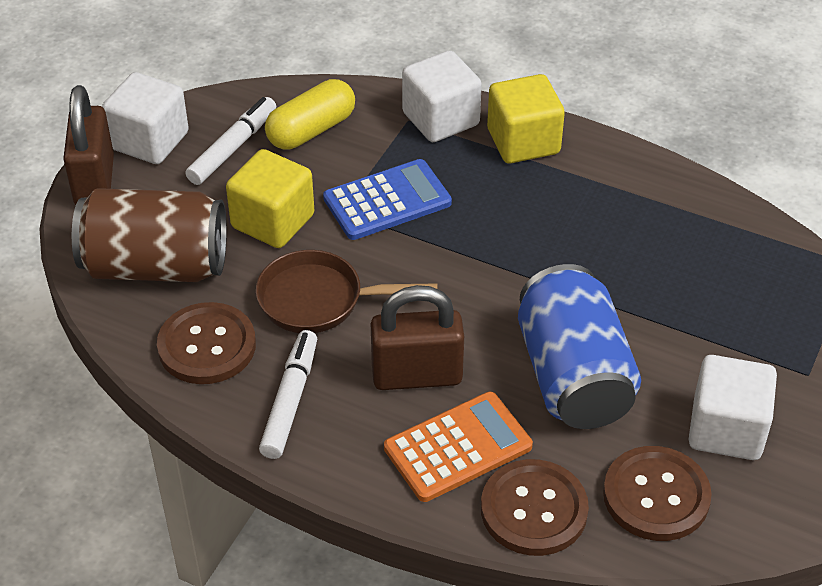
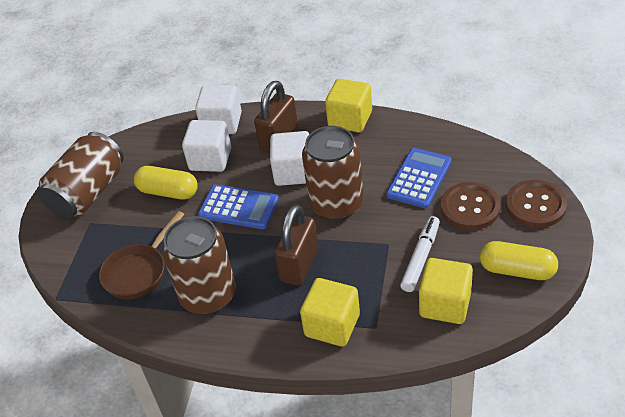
blue calculator: 1 -> 2
blue can: 1 -> 0
brown button: 3 -> 2
brown can: 1 -> 3
orange calculator: 1 -> 0
white marker: 2 -> 1
yellow capsule: 1 -> 2
yellow cube: 2 -> 3

